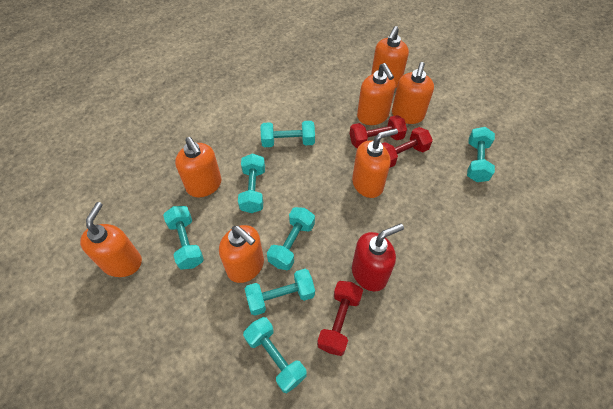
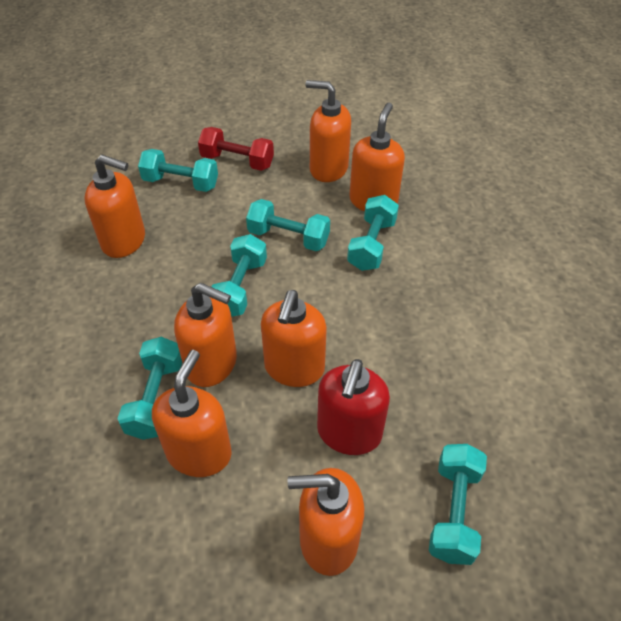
red dumbbell: 3 -> 1
turquoise dumbbell: 7 -> 6

